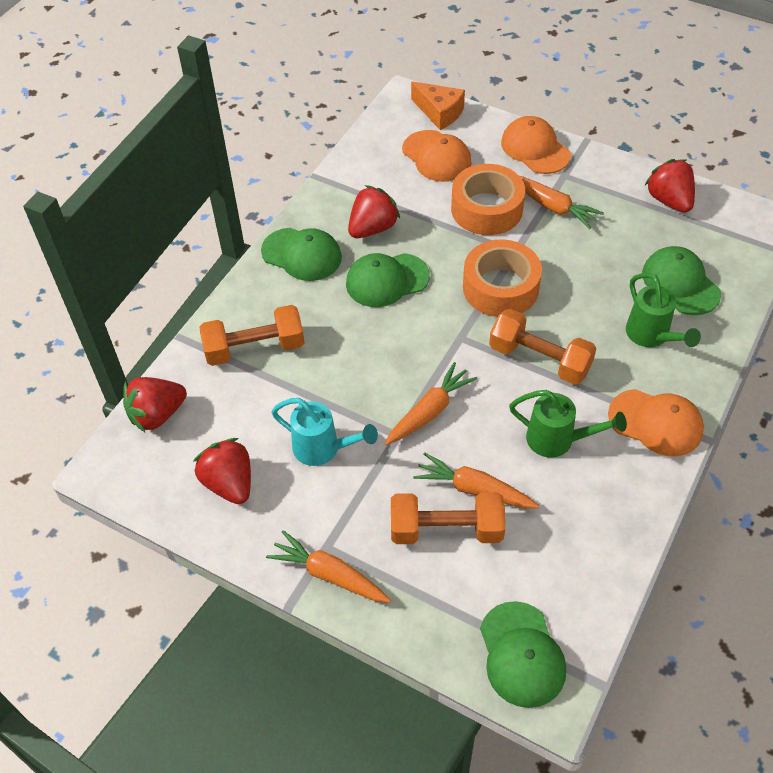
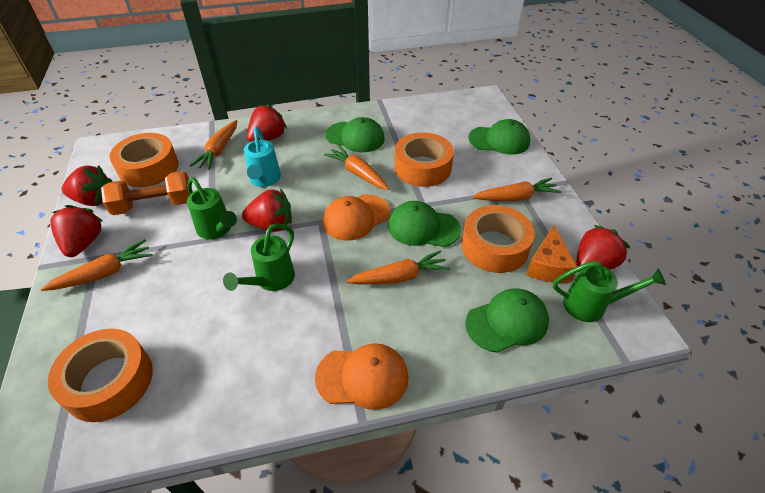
green watering can: 2 -> 3
orange cap: 3 -> 2
orange carrot: 4 -> 5
orange dumbbell: 3 -> 1
orange tape: 2 -> 4
red strawberry: 4 -> 5

